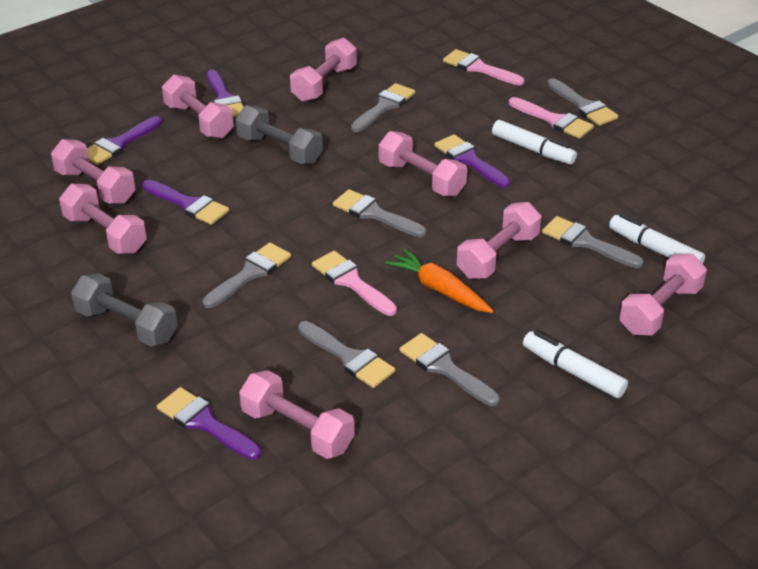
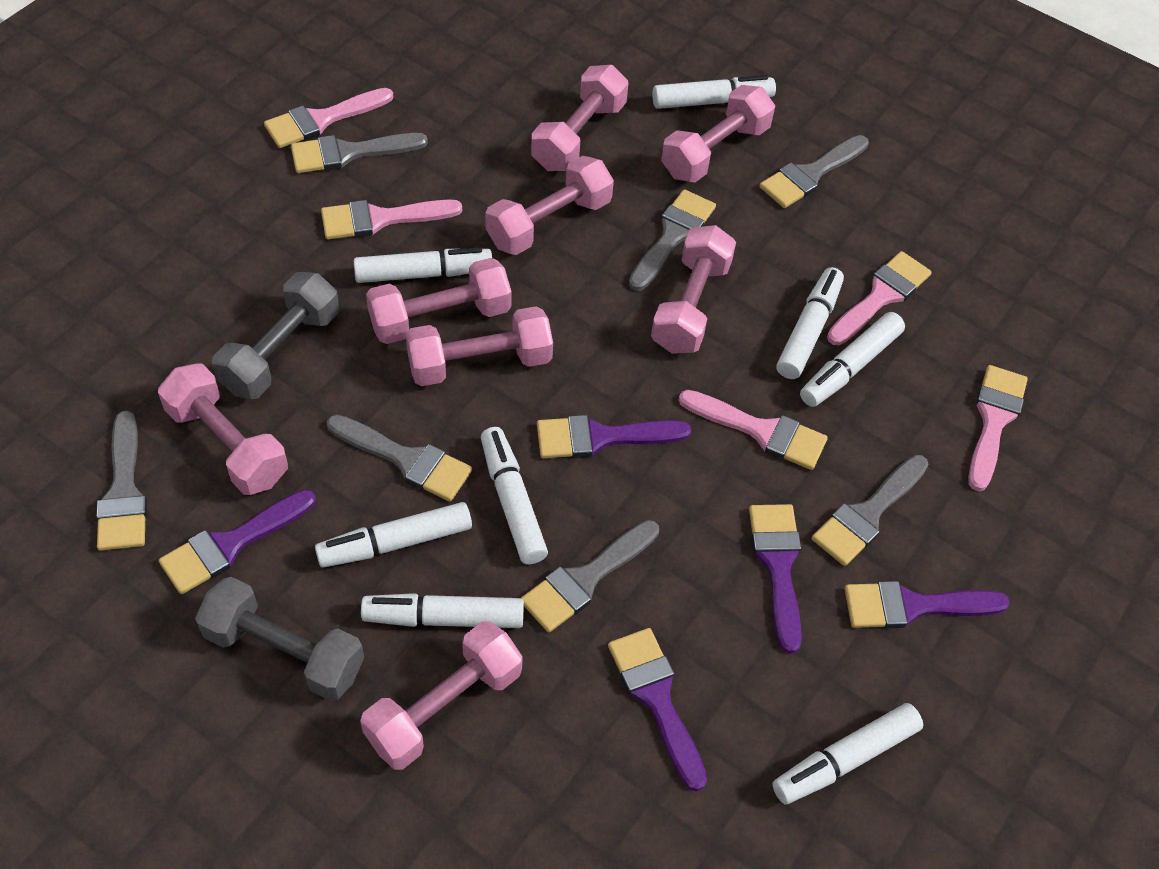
orange carrot: 1 -> 0
pink brush: 3 -> 5
white marker: 3 -> 8

